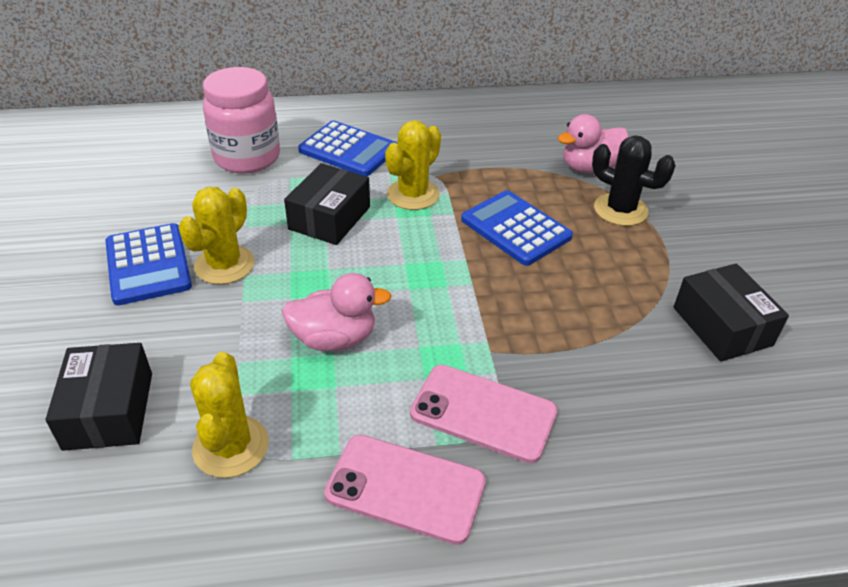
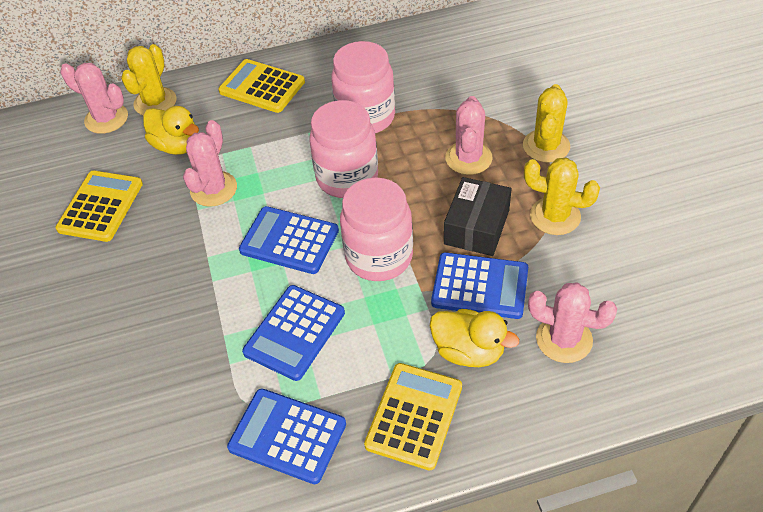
black box: 3 -> 1
black cactus: 1 -> 0
blue calculator: 3 -> 4
pink cactus: 0 -> 4
pink duck: 2 -> 0
pink jar: 1 -> 3
pink phone: 2 -> 0
yellow calculator: 0 -> 3
yellow duck: 0 -> 2

